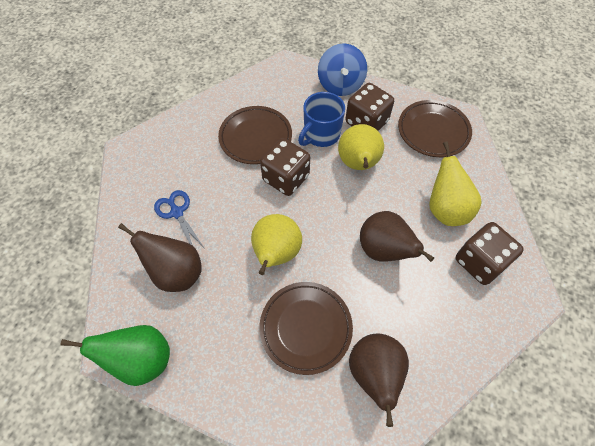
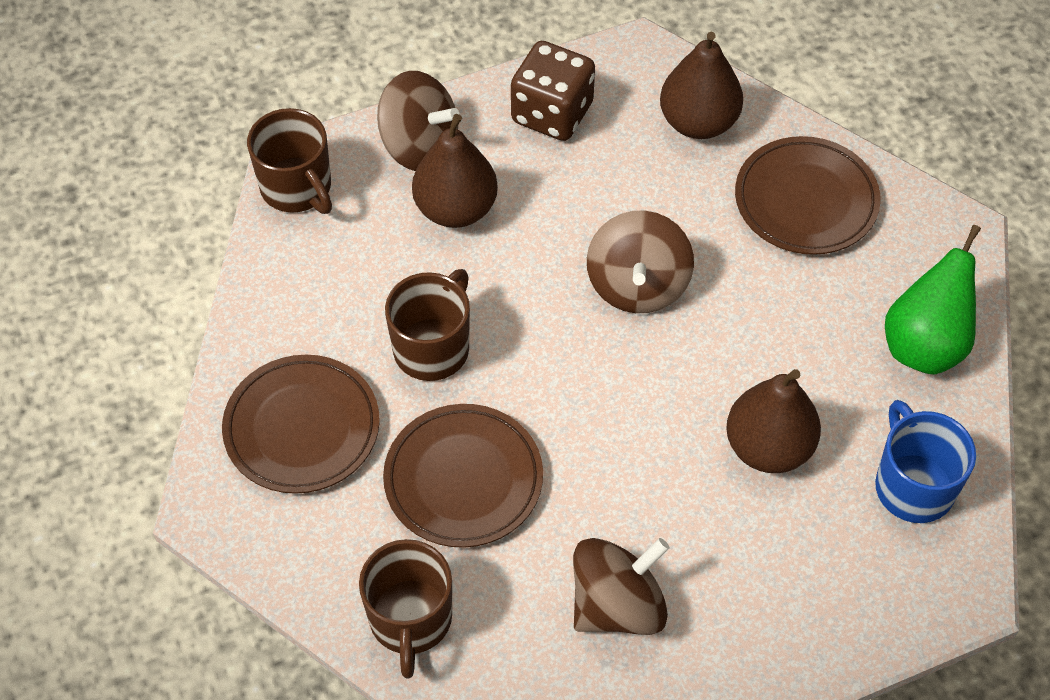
blue scissors: 1 -> 0
blue spinning top: 1 -> 0
brown dice: 3 -> 1
brown mug: 0 -> 3
brown spinning top: 0 -> 3
yellow pear: 3 -> 0

